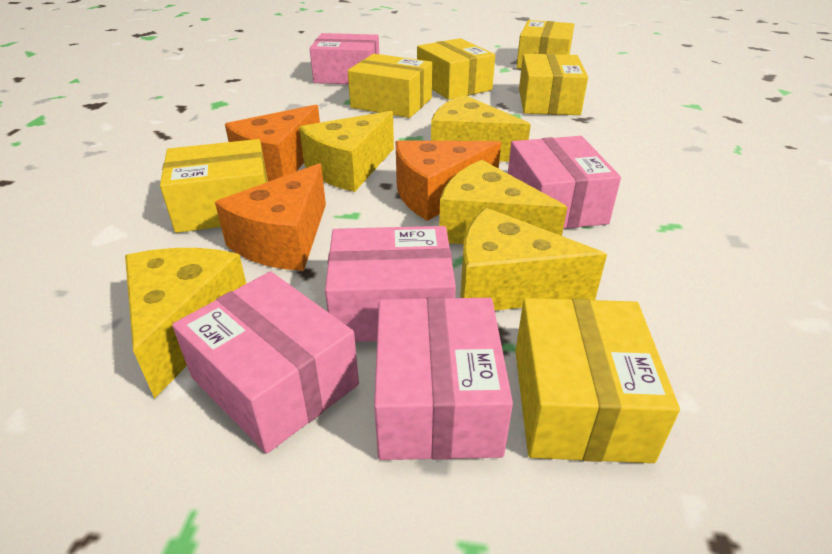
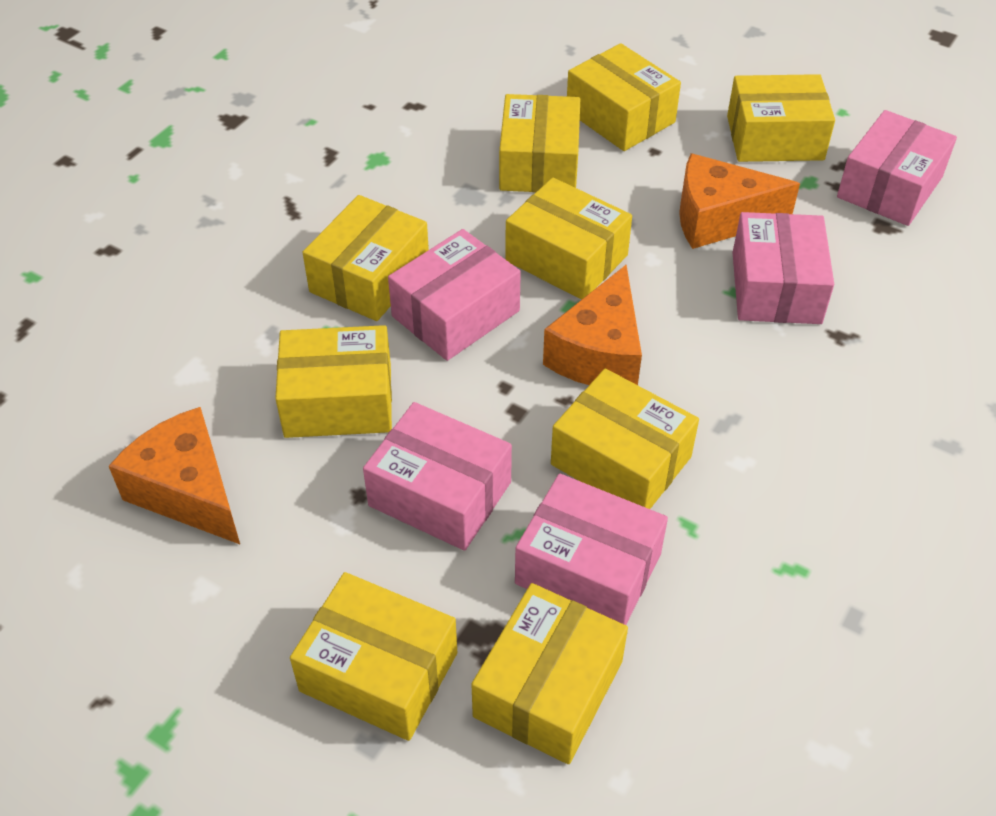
yellow box: 6 -> 9
yellow cheese: 5 -> 0

